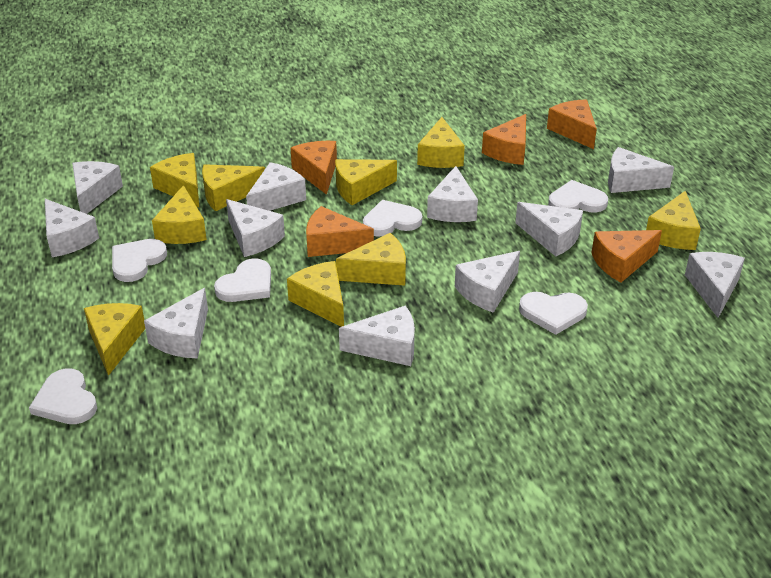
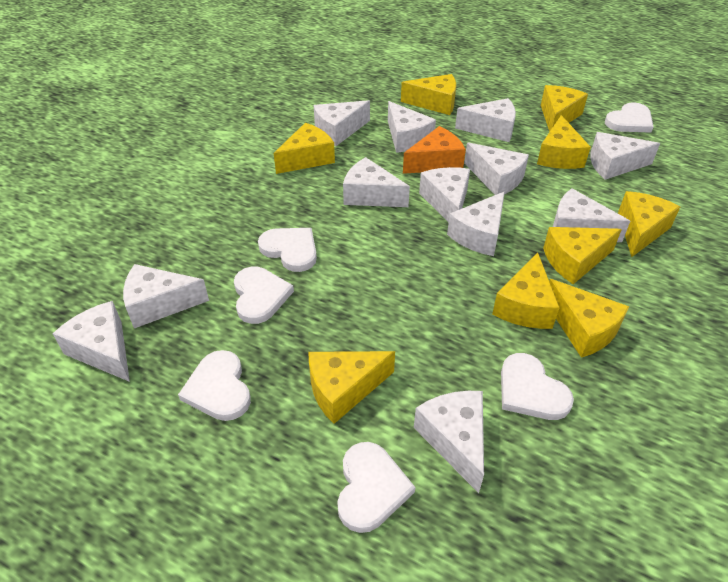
orange cheese: 5 -> 1
white cheese: 11 -> 12

